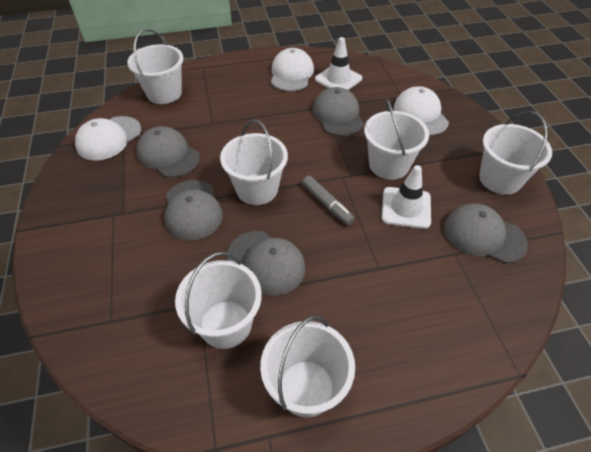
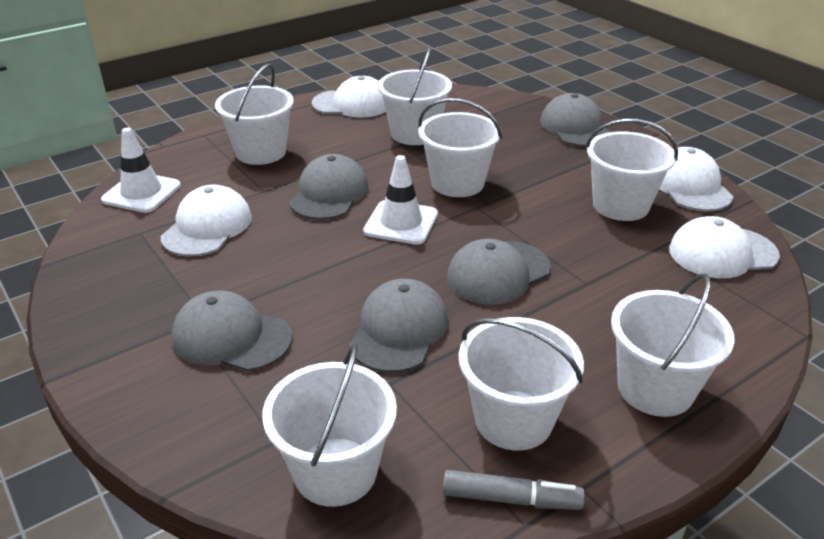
white bucket: 6 -> 7
white cap: 3 -> 4

